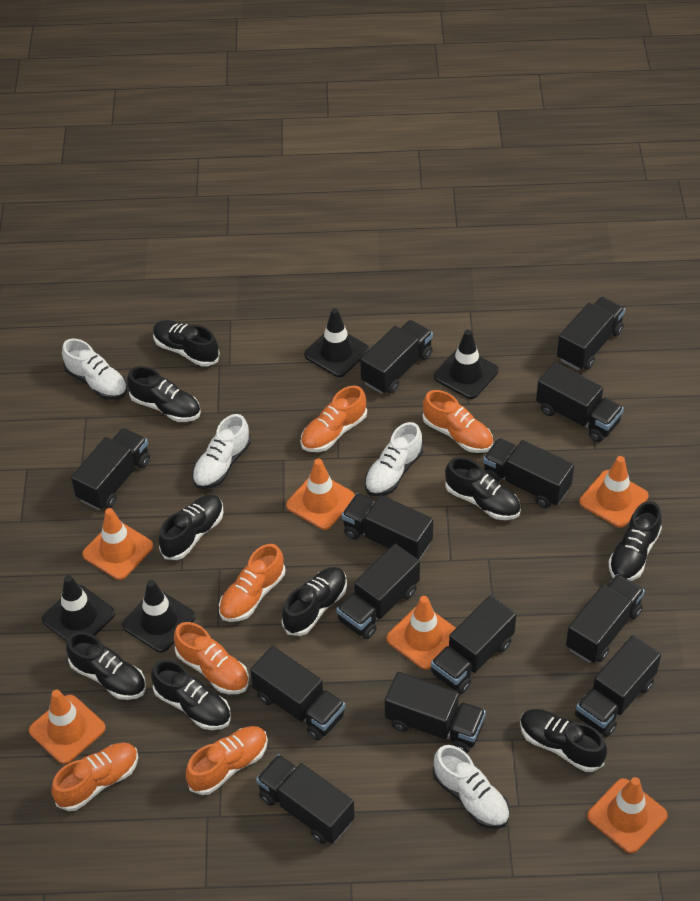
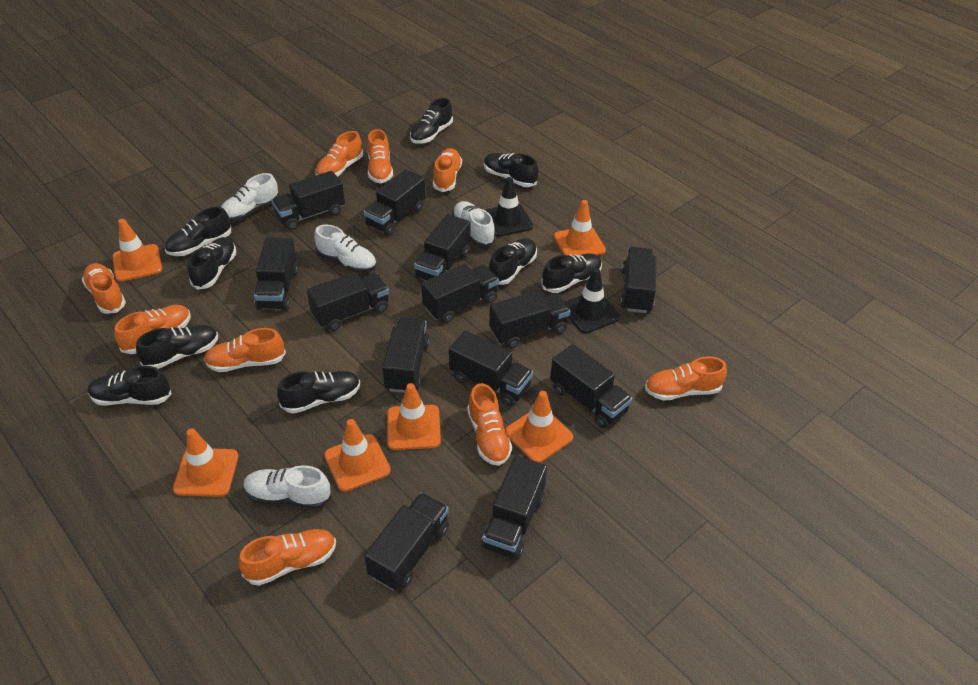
black traffic cone: 4 -> 2
orange shoe: 6 -> 9

